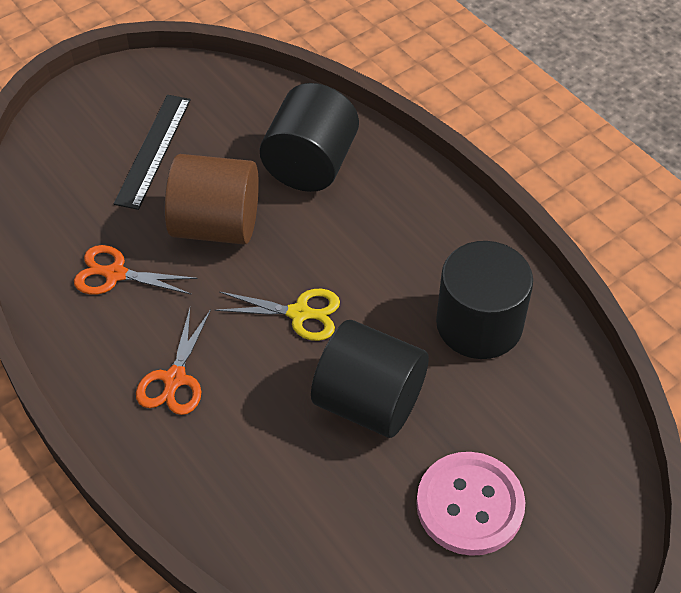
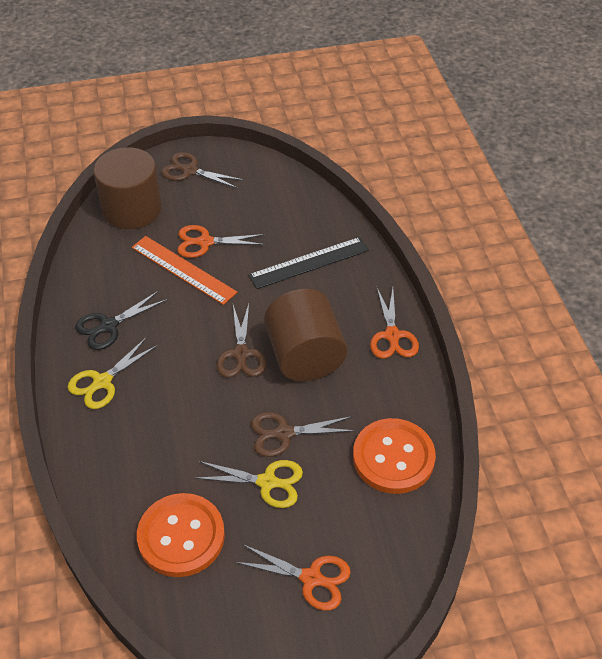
black cylinder: 3 -> 0
black scissors: 0 -> 1
brown cylinder: 1 -> 2
brown scissors: 0 -> 3
orange button: 0 -> 2
orange ruler: 0 -> 1
orange scissors: 2 -> 3
pink button: 1 -> 0
yellow scissors: 1 -> 2

